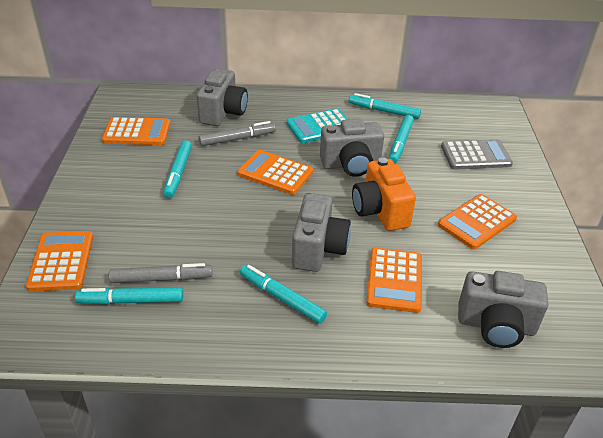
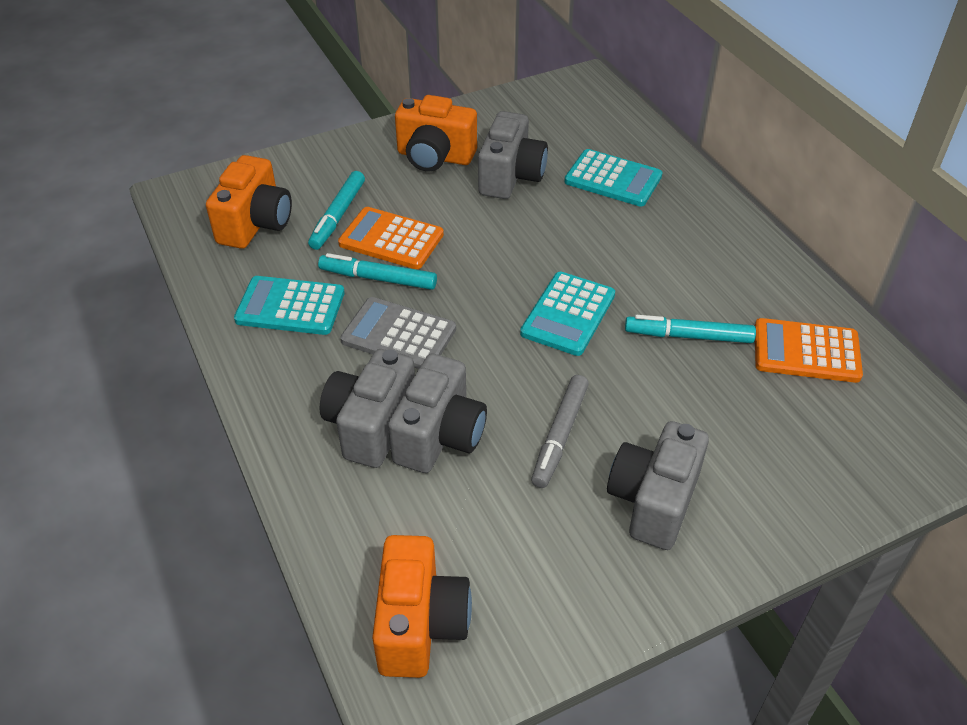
grey marker: 2 -> 1
orange calculator: 5 -> 2
orange camera: 1 -> 3
turquoise calculator: 1 -> 3
turquoise marker: 5 -> 3

